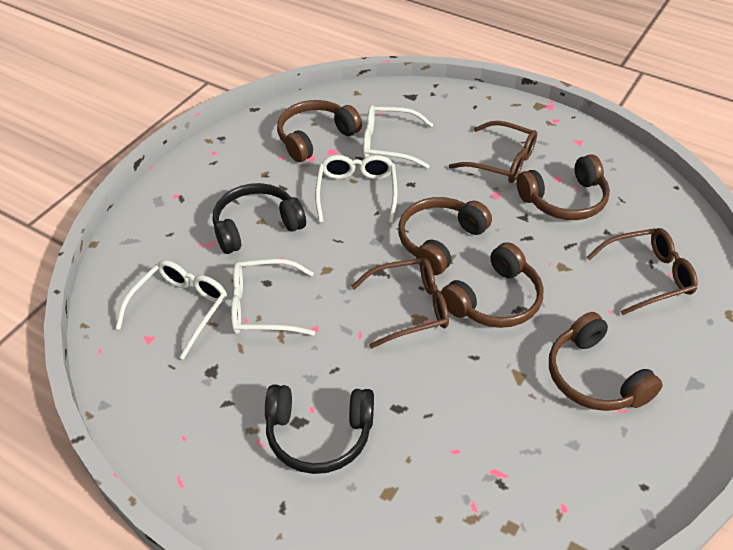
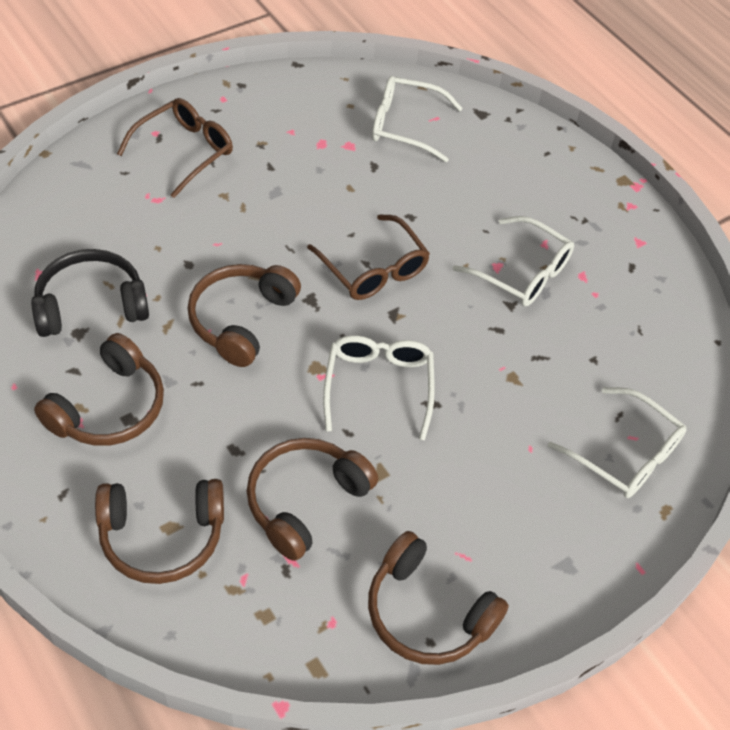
black headphones: 2 -> 1
brown glasses: 3 -> 2

